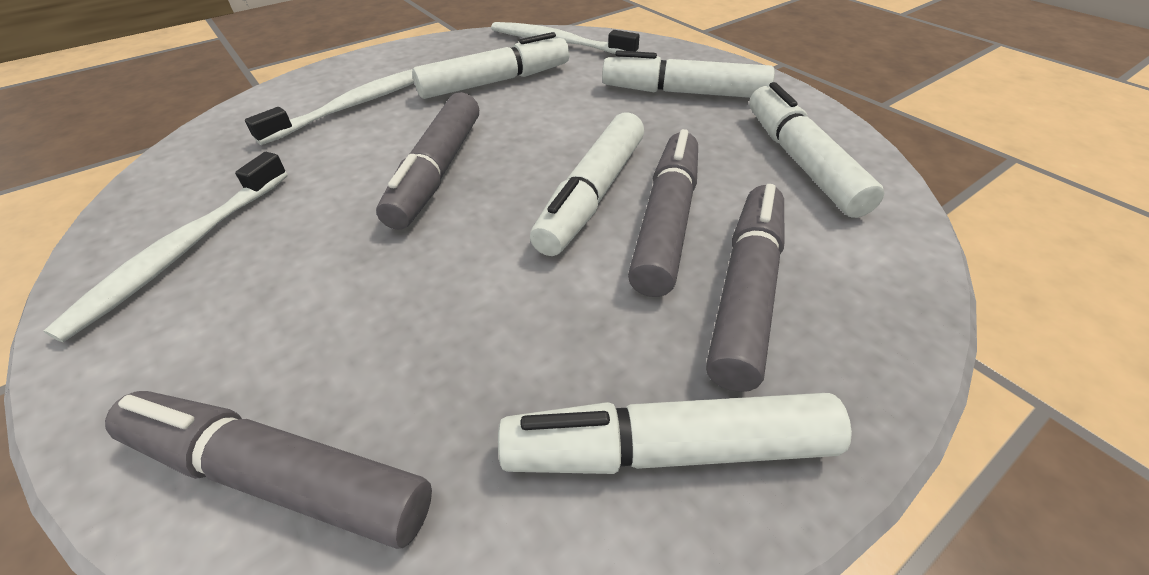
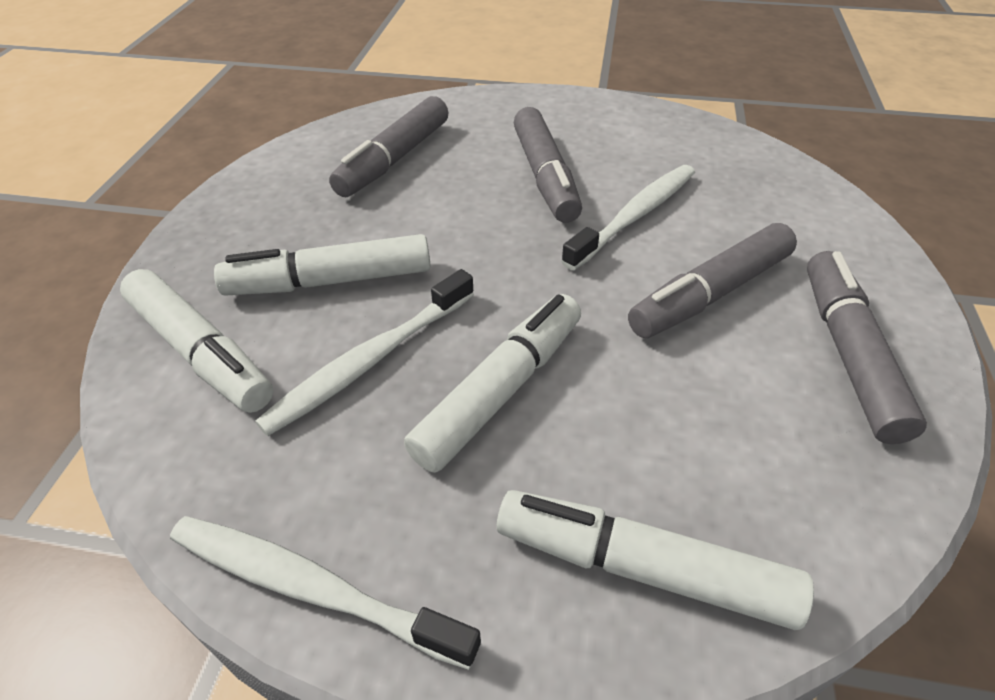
white marker: 5 -> 4

